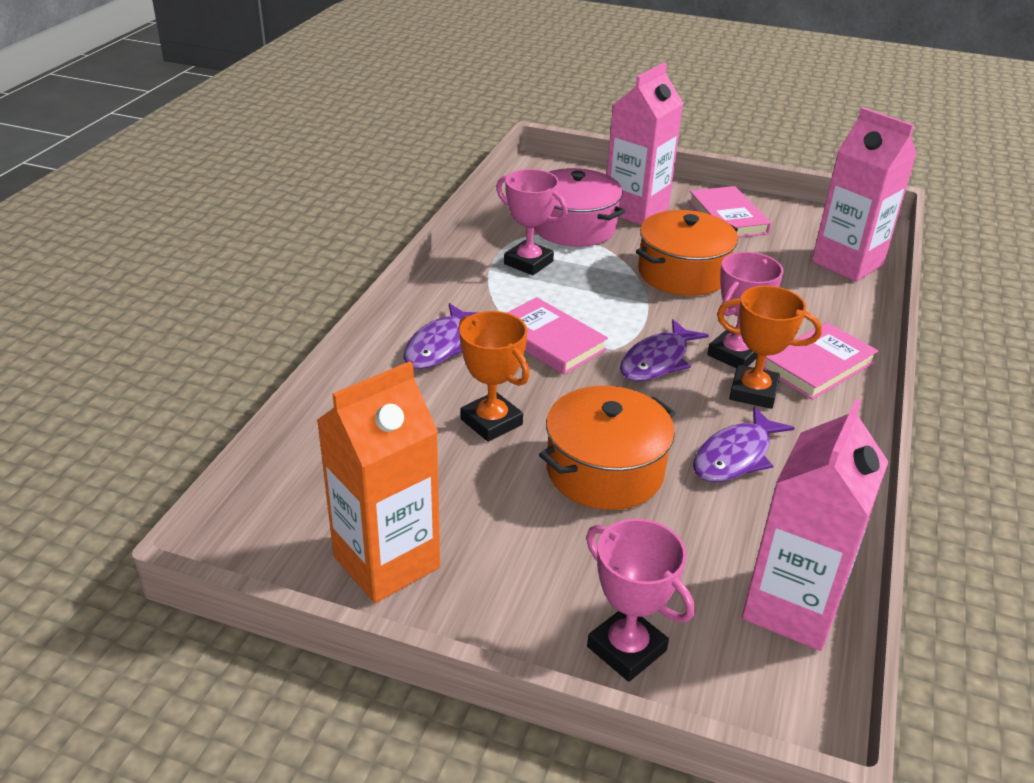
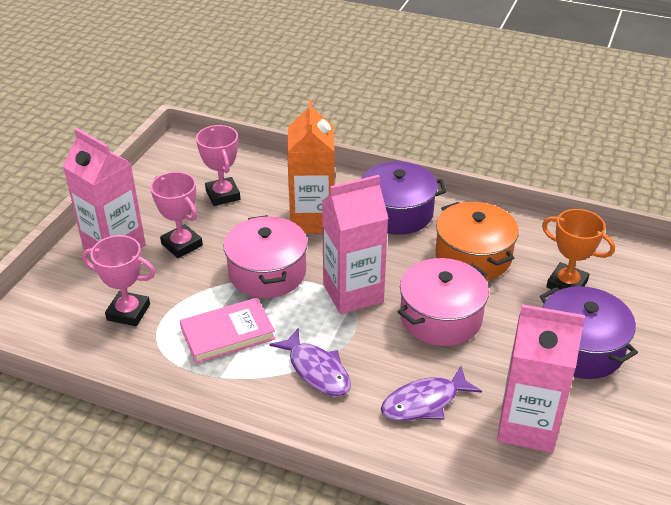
orange pot: 2 -> 1
orange trophy: 2 -> 1
pink book: 3 -> 1
pink pot: 1 -> 2
purple fish: 3 -> 2
purple pot: 0 -> 2

